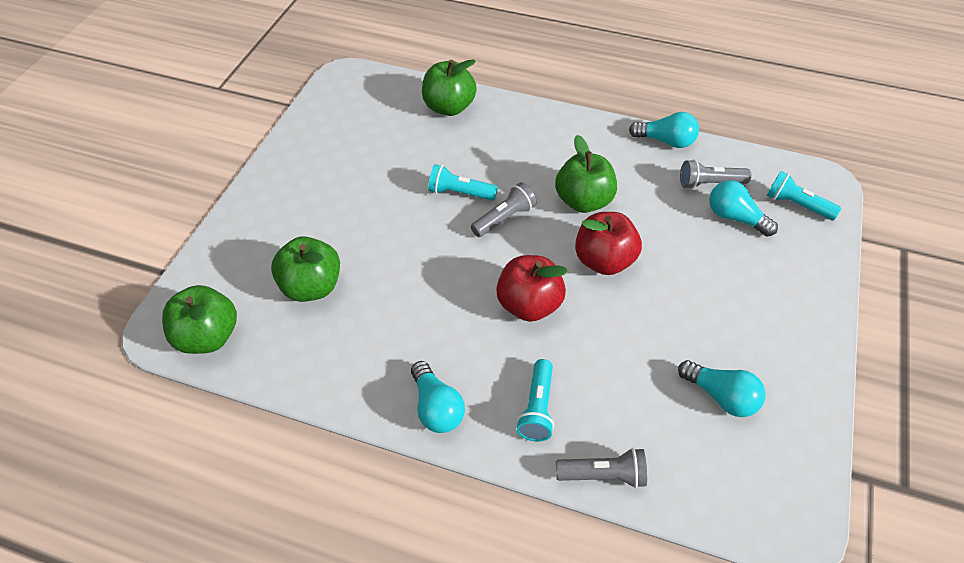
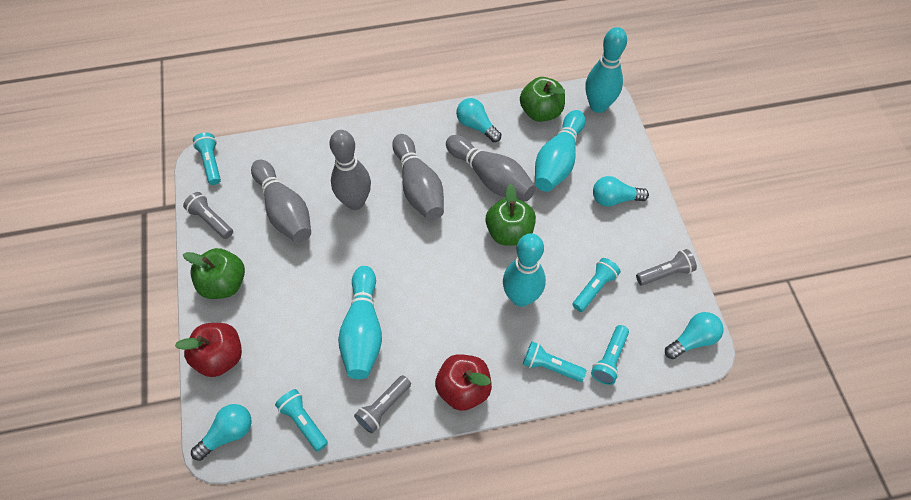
green apple: 4 -> 3
grey bowling pin: 0 -> 4
turquoise bowling pin: 0 -> 4
turquoise flashlight: 3 -> 5

